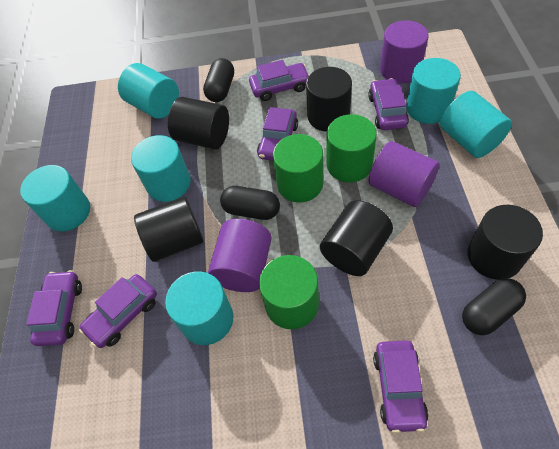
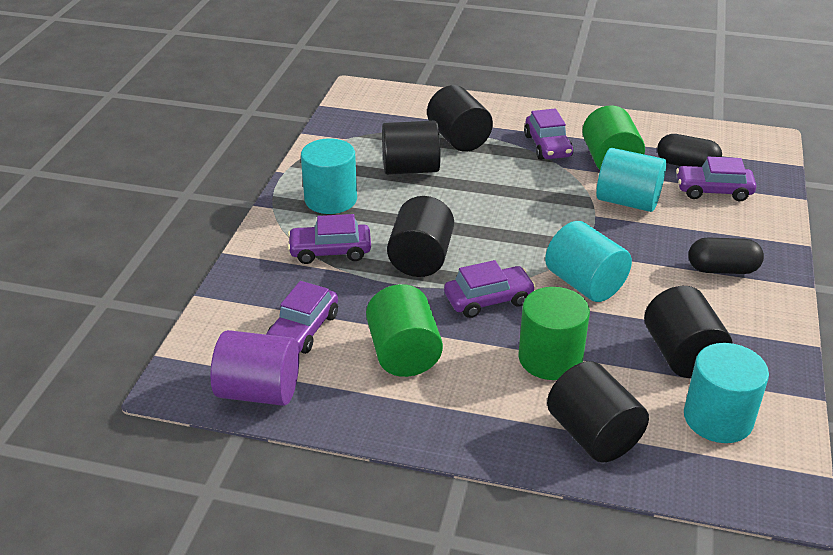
black capsule: 3 -> 2
purple car: 6 -> 5
purple cylinder: 3 -> 1
turquoise cylinder: 6 -> 4

